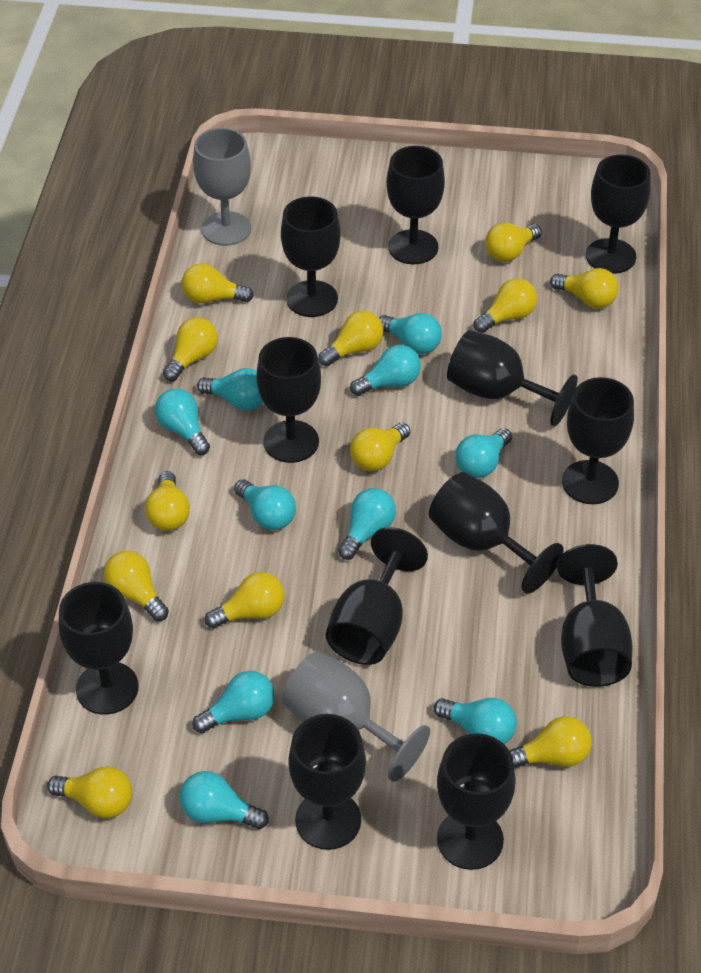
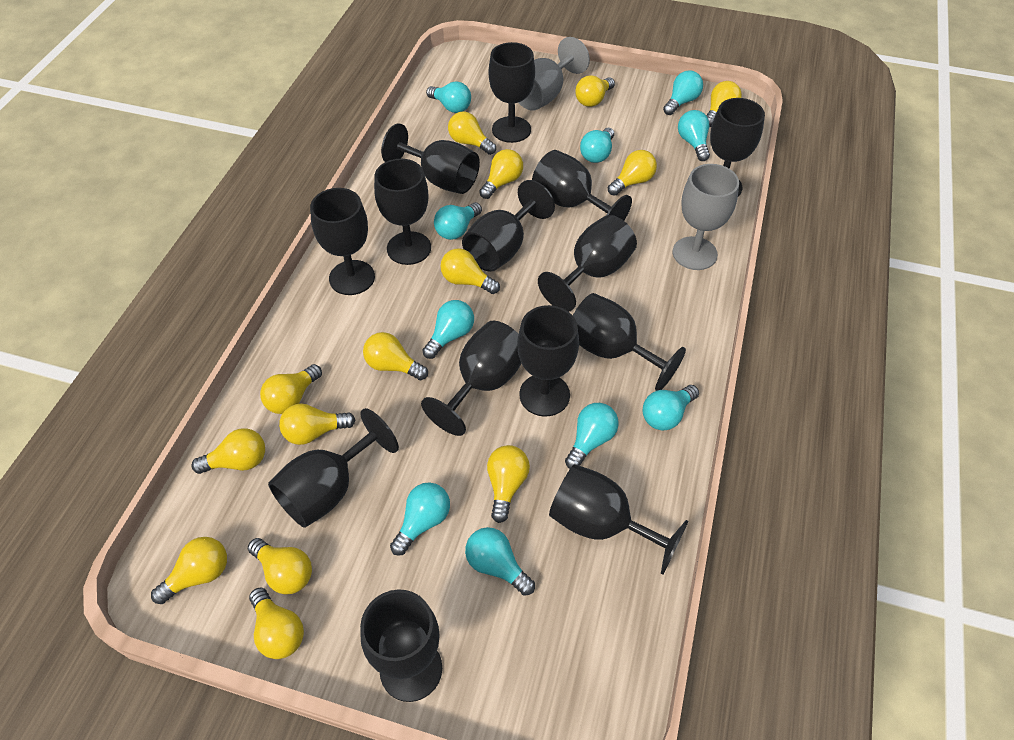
black goblet: 12 -> 14
yellow light bulb: 12 -> 14

